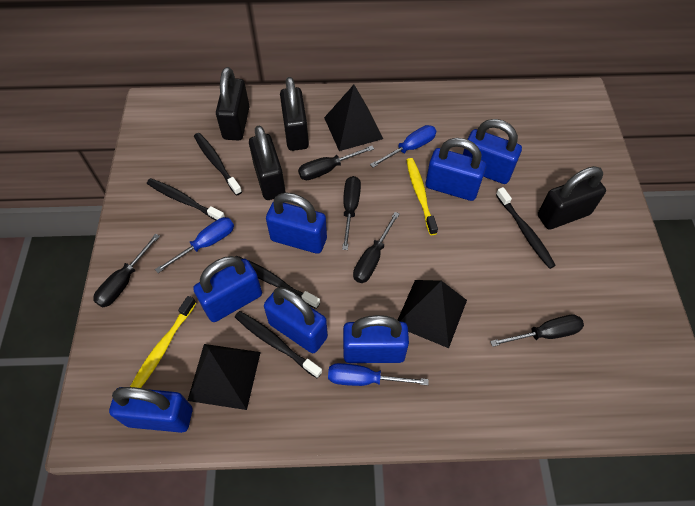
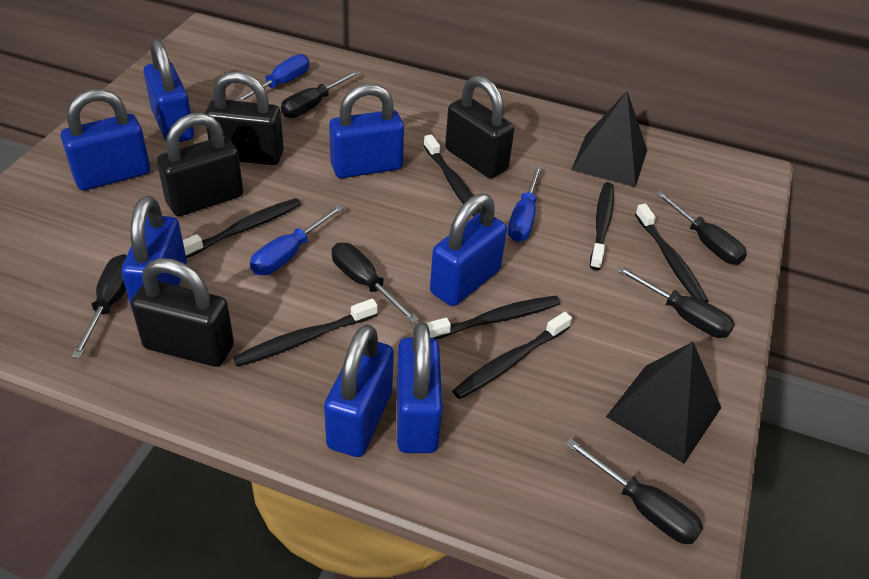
black pyramid: 3 -> 2
black screwdriver: 5 -> 6
black toothbrush: 5 -> 7
yellow toothbrush: 2 -> 0

